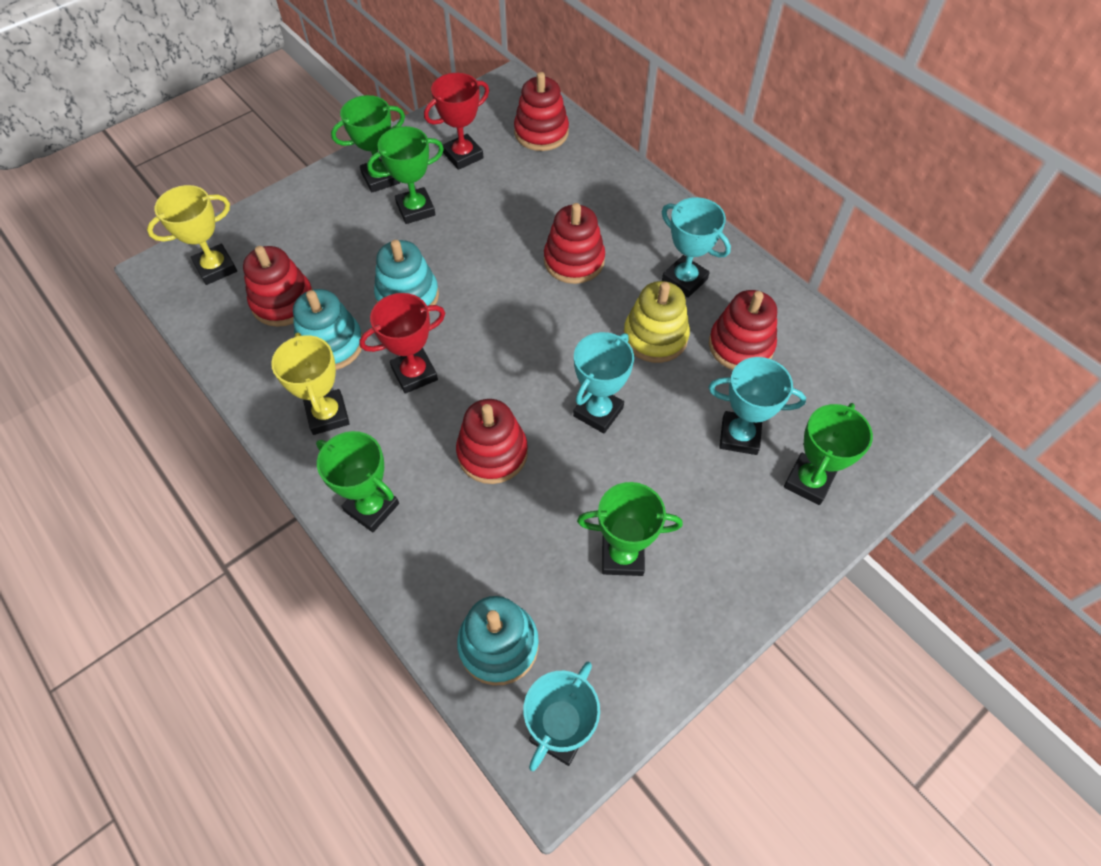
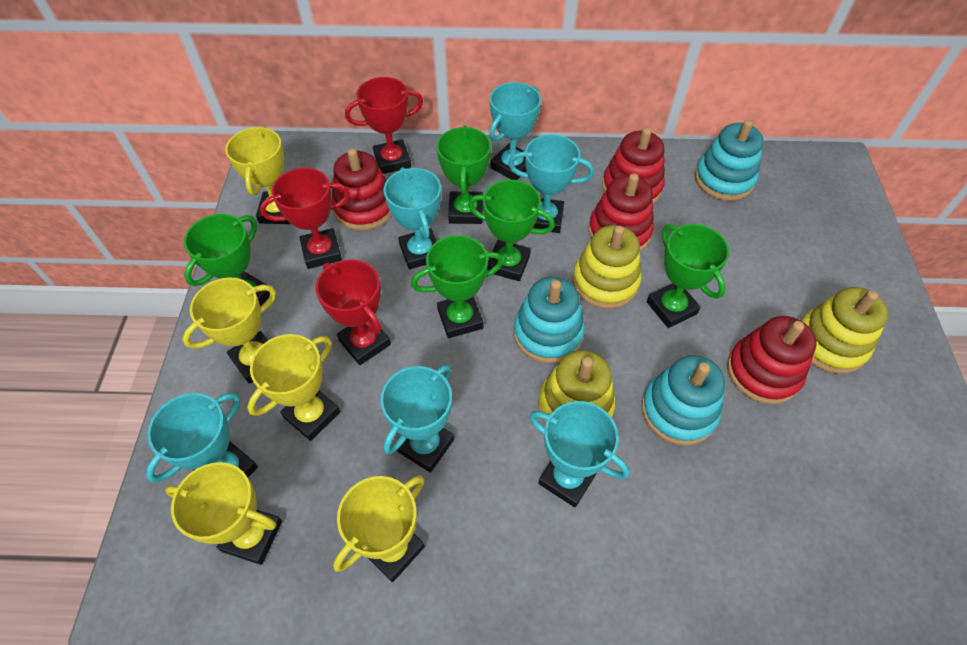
red stacking toy: 5 -> 4
red trophy: 2 -> 3
turquoise trophy: 4 -> 6
yellow stacking toy: 1 -> 3
yellow trophy: 2 -> 5

